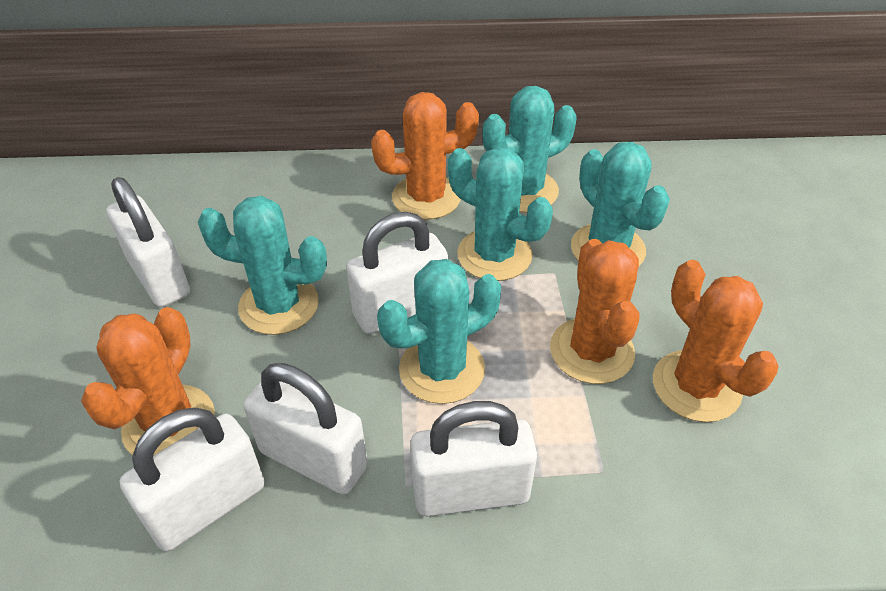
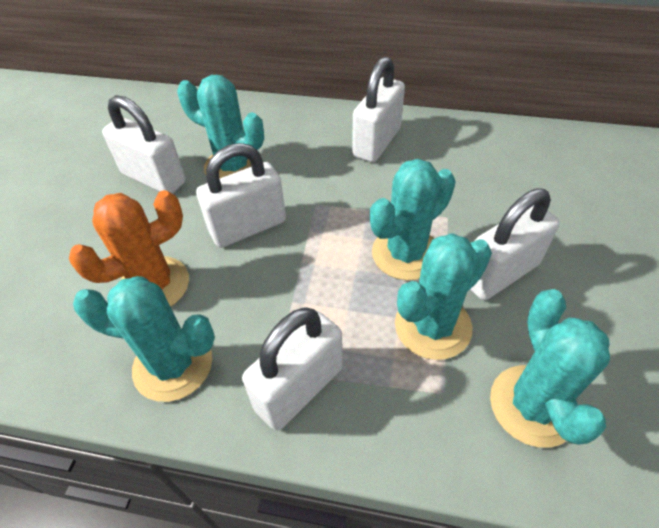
orange cactus: 4 -> 1

